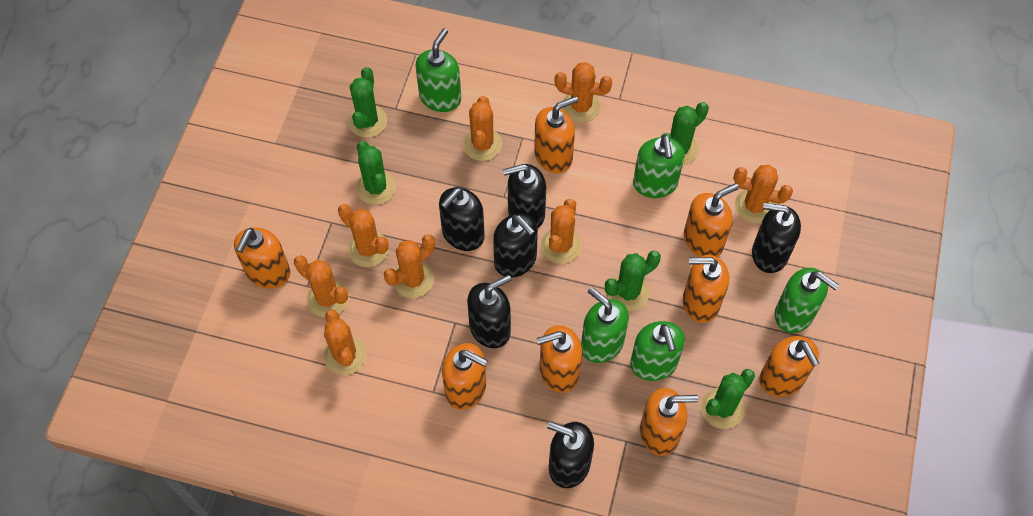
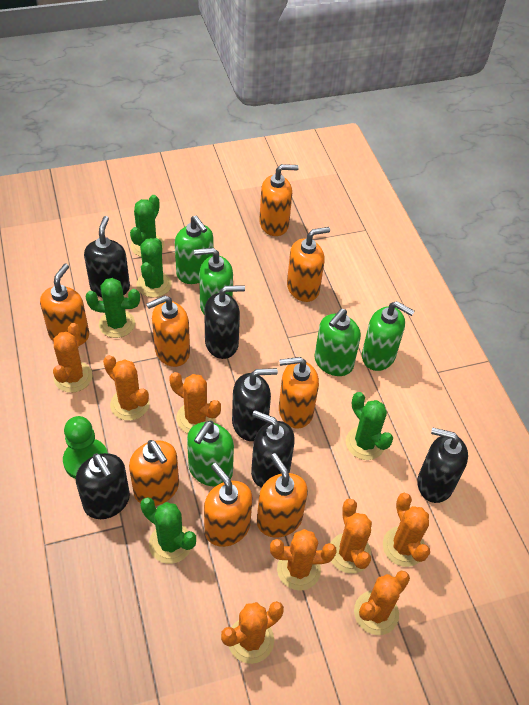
green pawn: 0 -> 1

